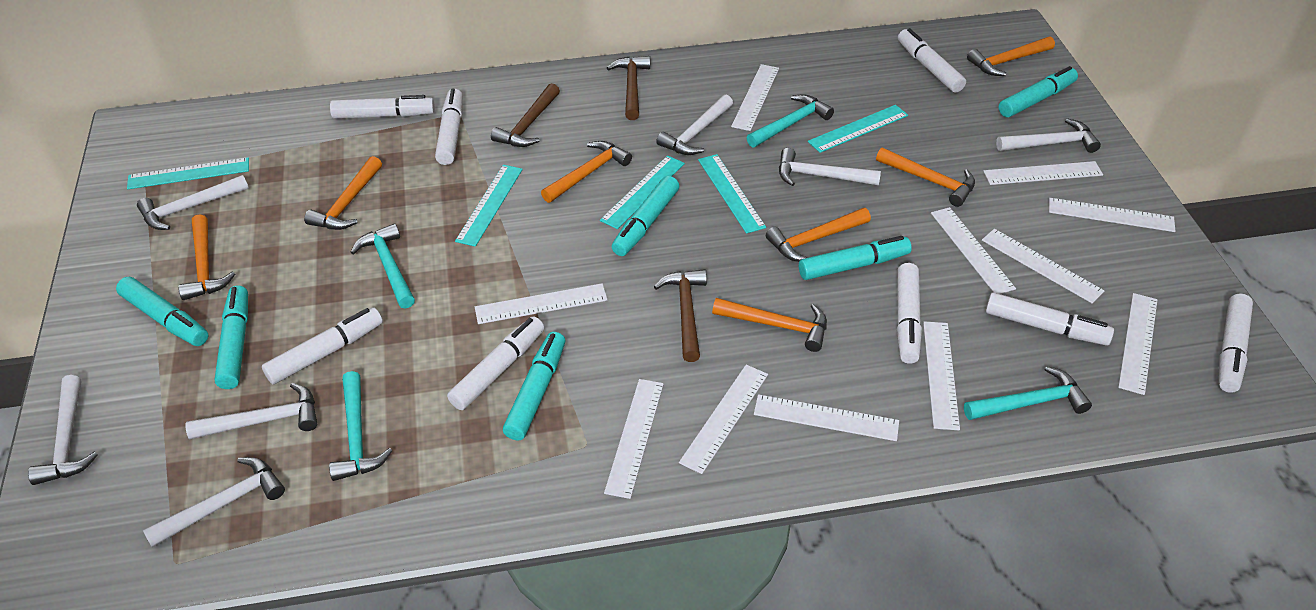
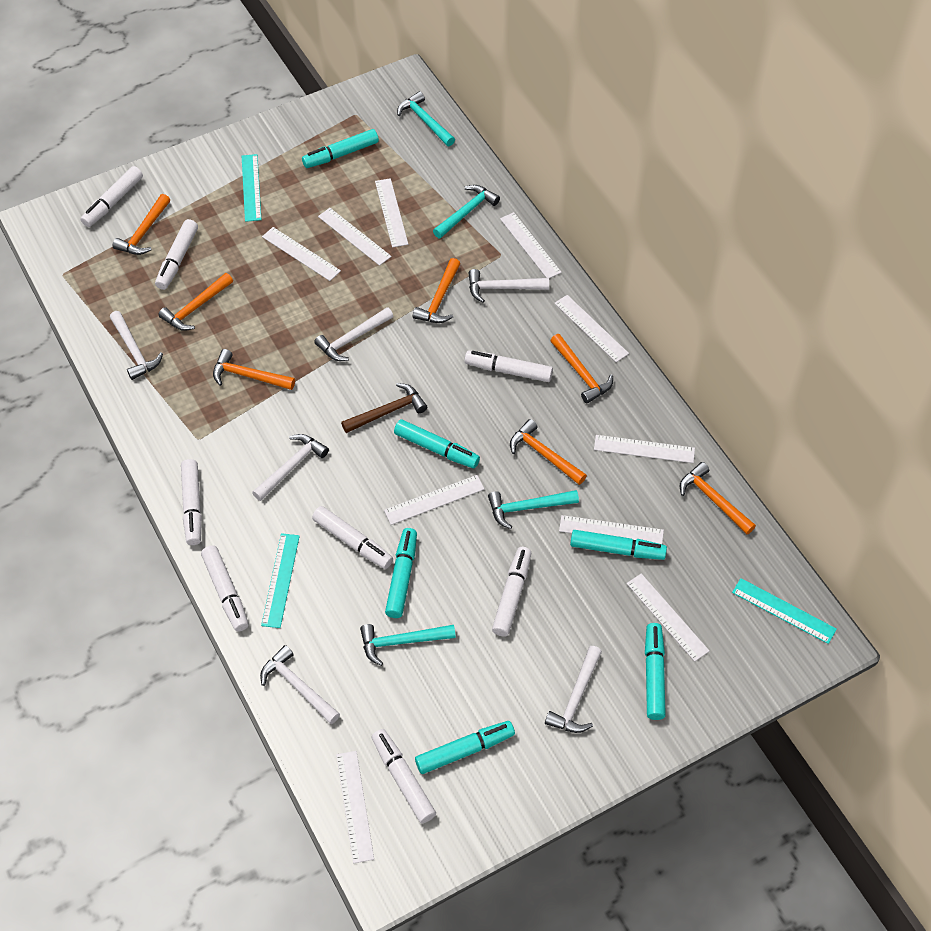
brown hammer: 3 -> 1
turquoise ruler: 5 -> 3
white hammer: 7 -> 6
white ruler: 11 -> 10

